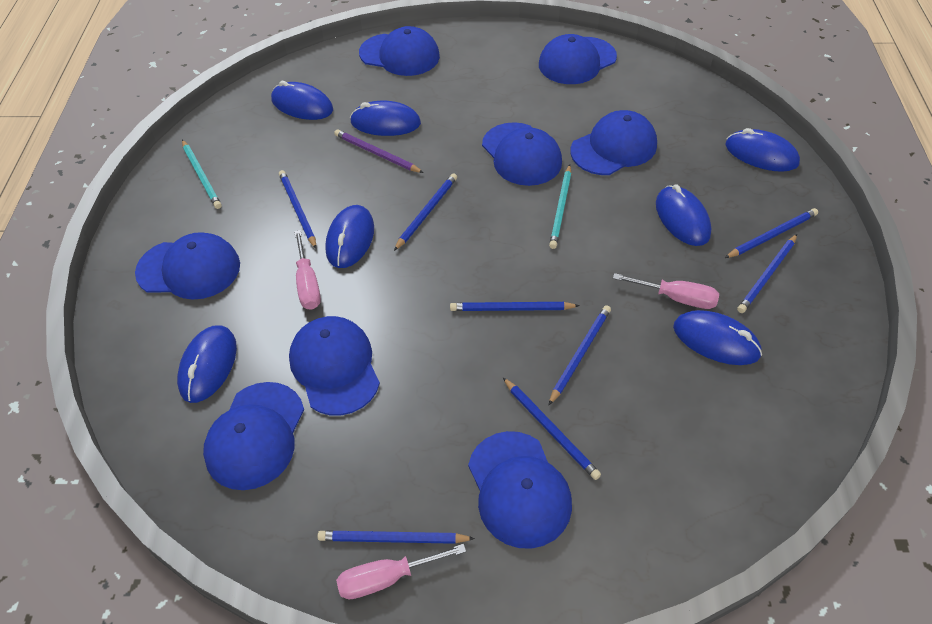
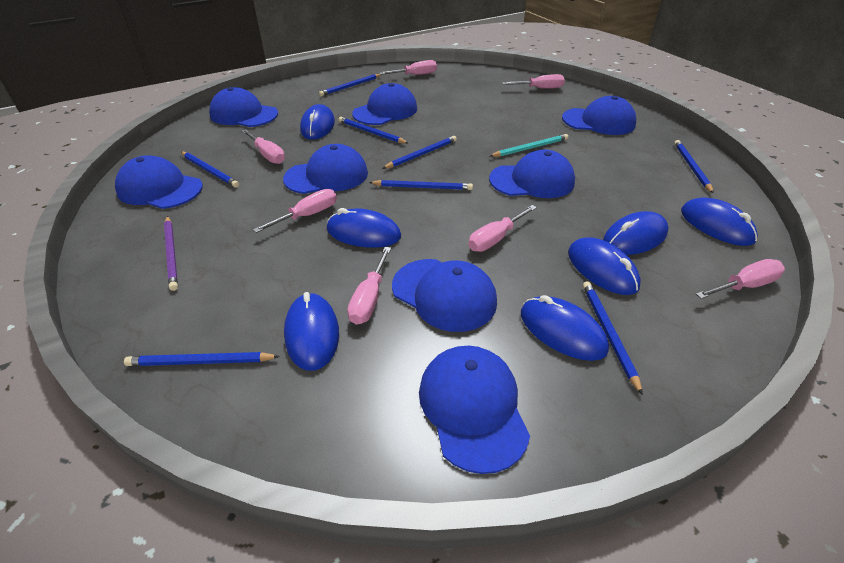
pink screwdriver: 3 -> 7
turquoise pencil: 2 -> 1

